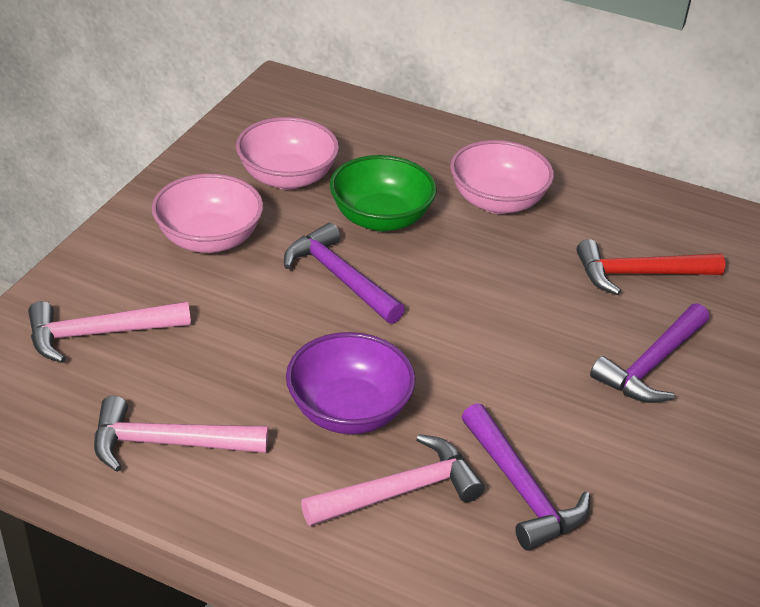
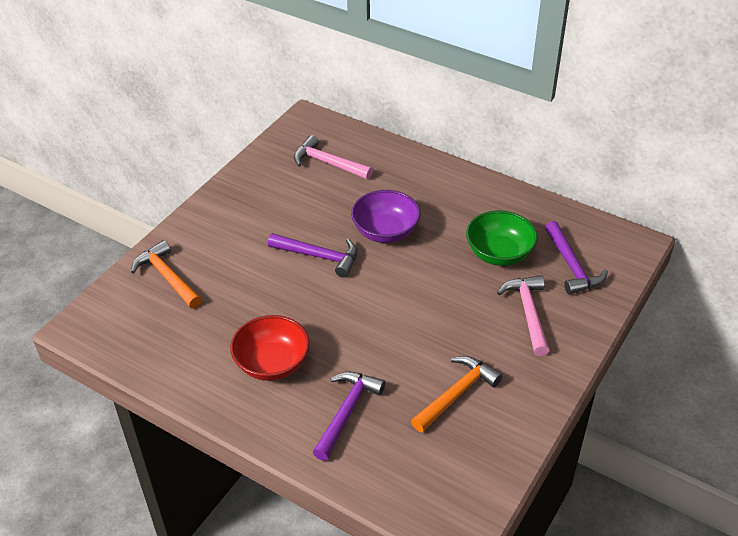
orange hammer: 0 -> 2
pink bowl: 3 -> 0
pink hammer: 3 -> 2
red bowl: 0 -> 1
red hammer: 1 -> 0

